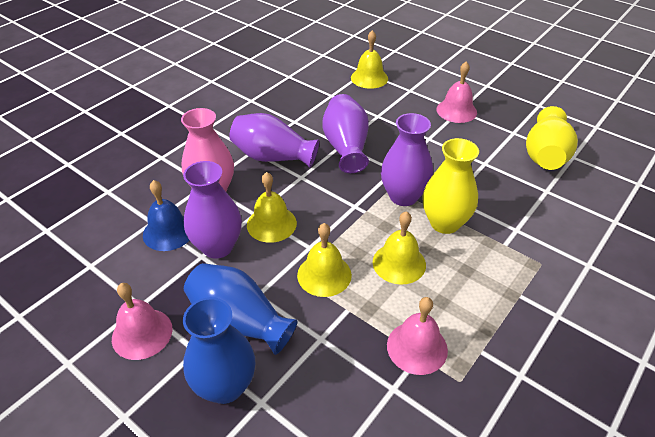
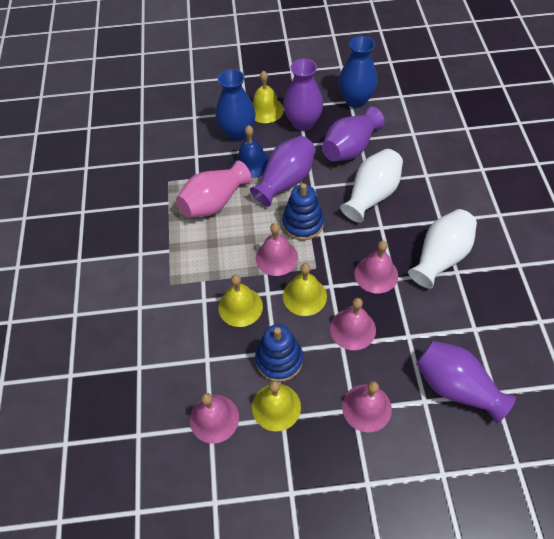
blue stacking toy: 0 -> 2
pink bell: 3 -> 5
white vase: 0 -> 2
yellow vase: 2 -> 0

